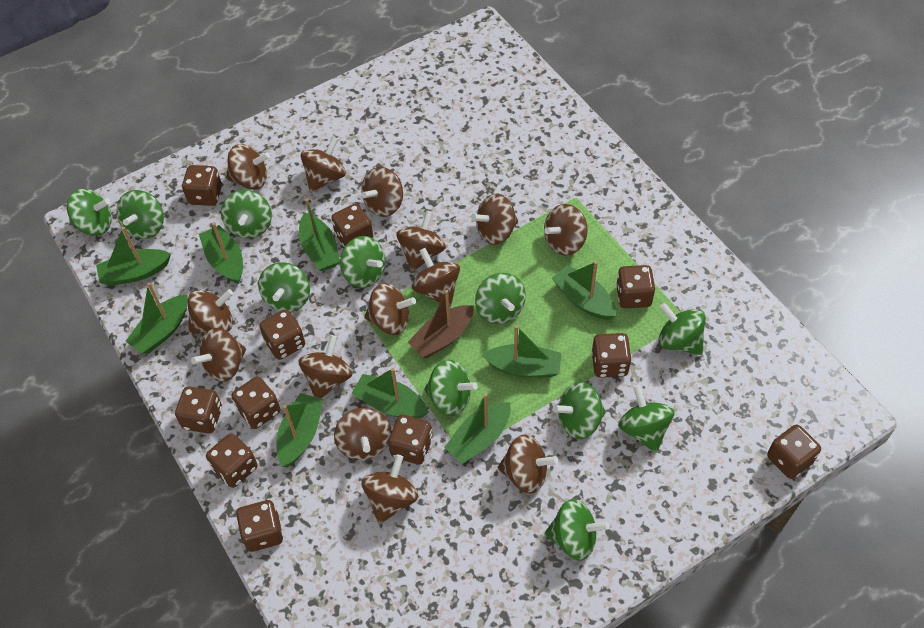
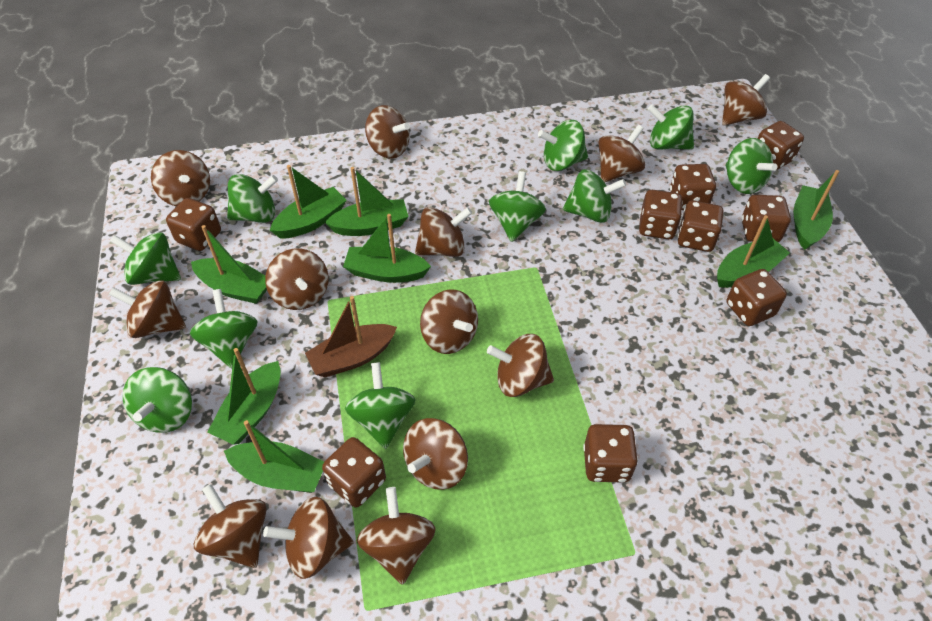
brown dice: 11 -> 9
brown spinning top: 14 -> 13
green boat: 9 -> 8
green spinning top: 11 -> 10

